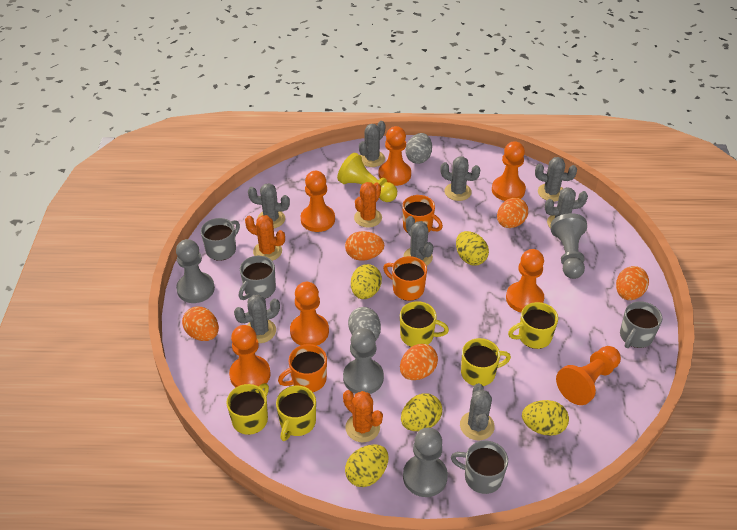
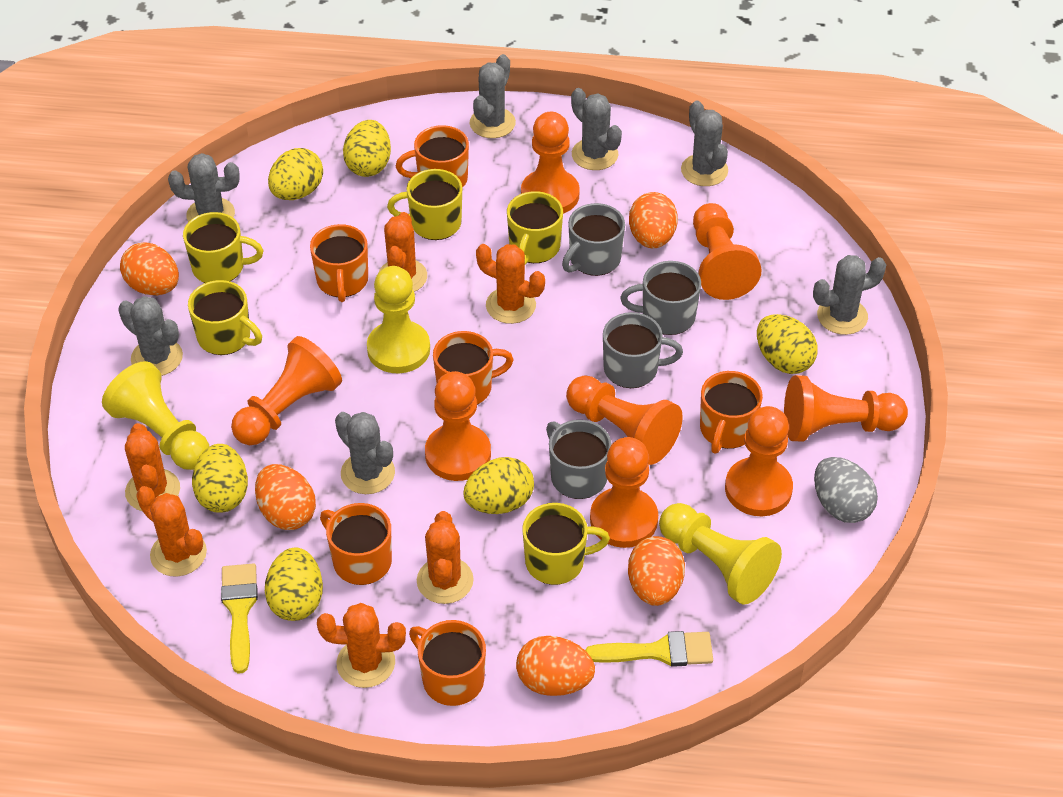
grey cactus: 8 -> 7
grey egg: 2 -> 1
grey pawn: 4 -> 0
orange cactus: 3 -> 6
orange mug: 3 -> 6
orange pawn: 7 -> 8
yellow brush: 0 -> 2
yellow egg: 5 -> 6
yellow pawn: 1 -> 3

